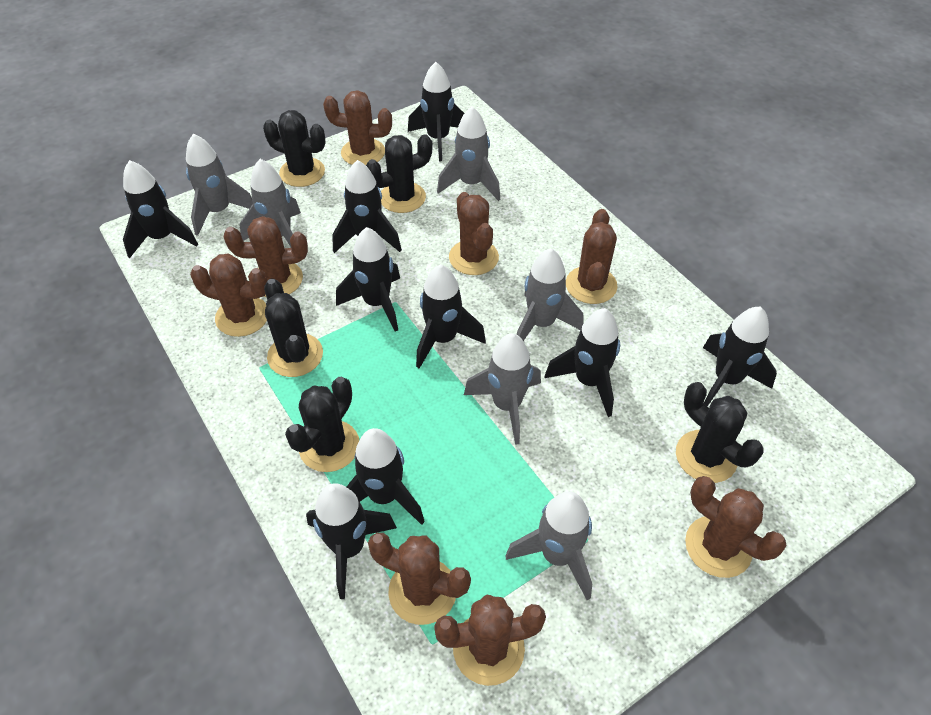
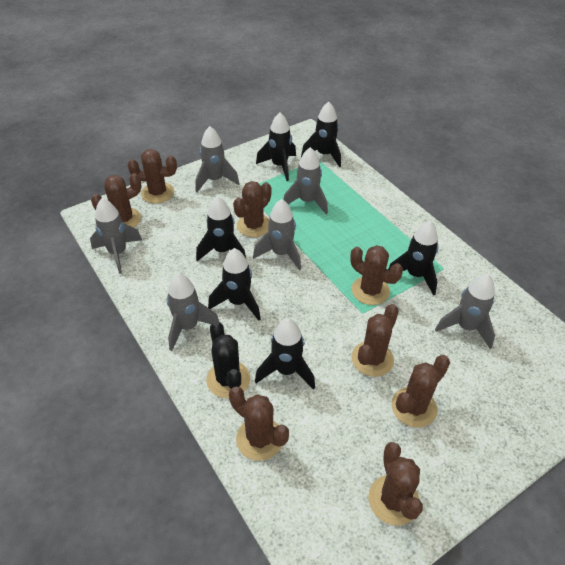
black cactus: 5 -> 1
black rocket: 9 -> 6

